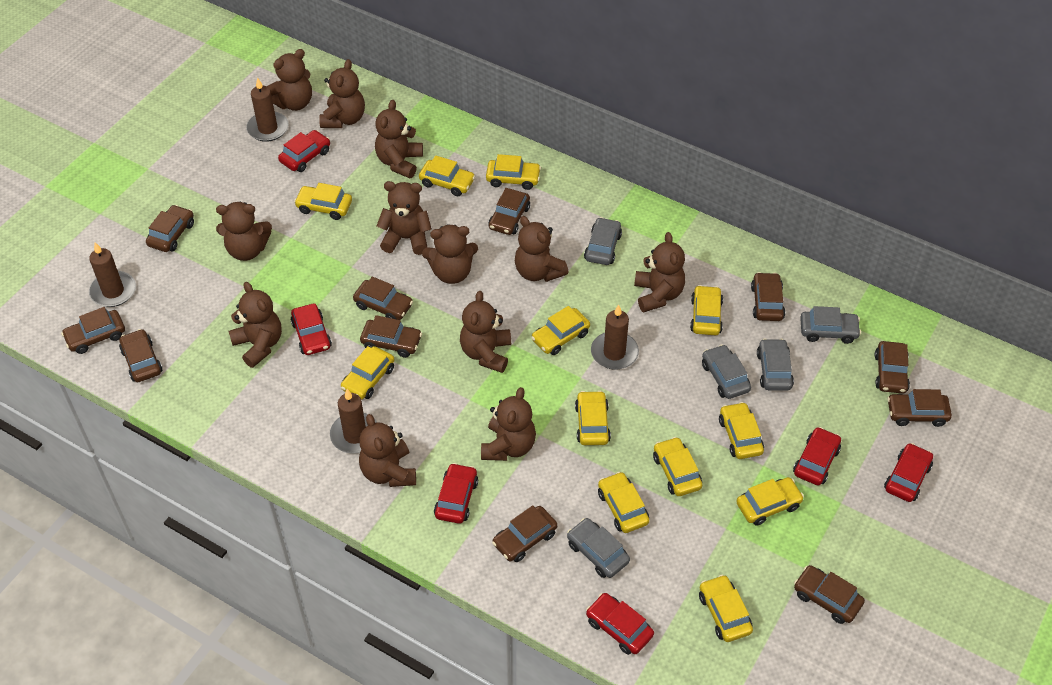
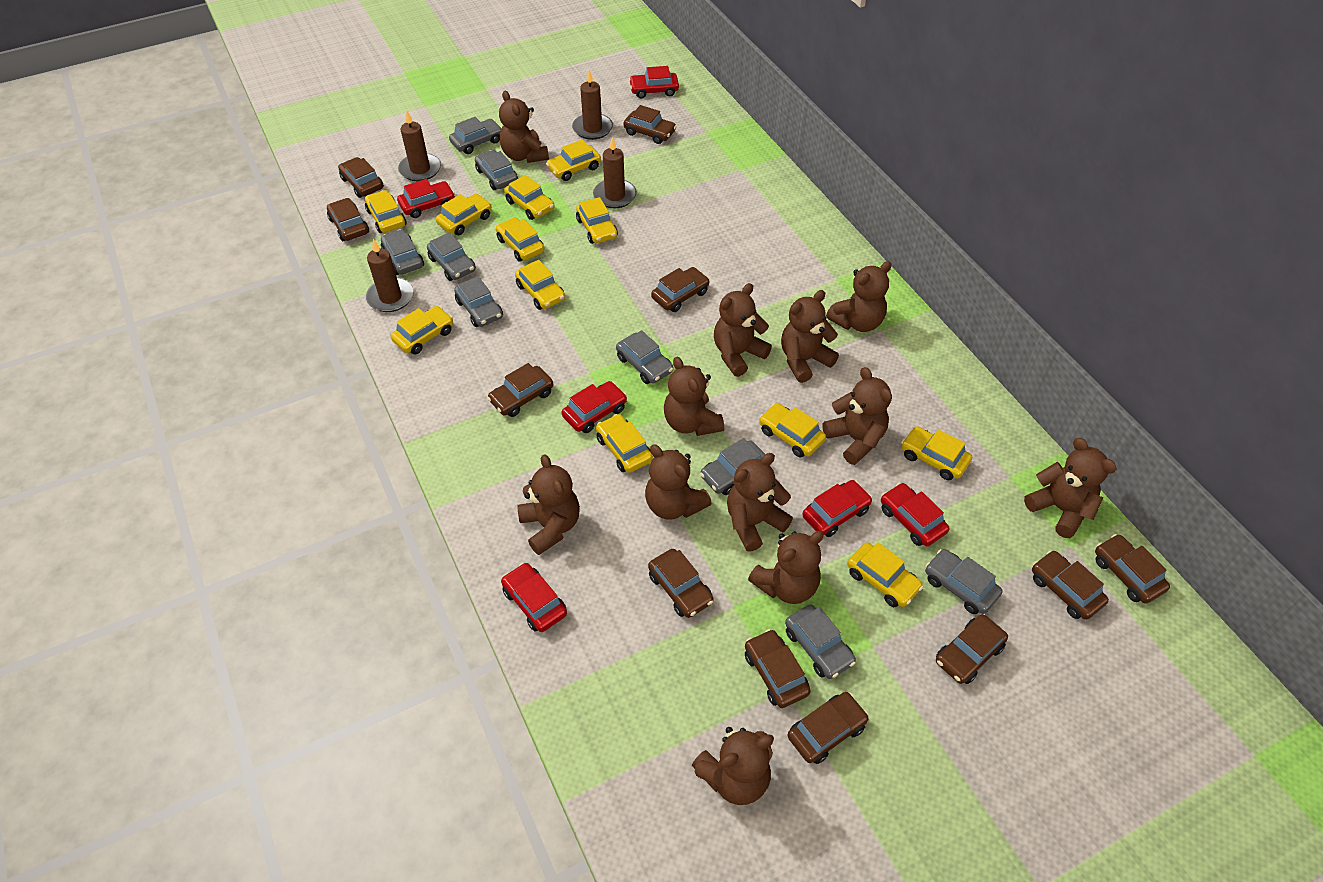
grey car: 5 -> 9

